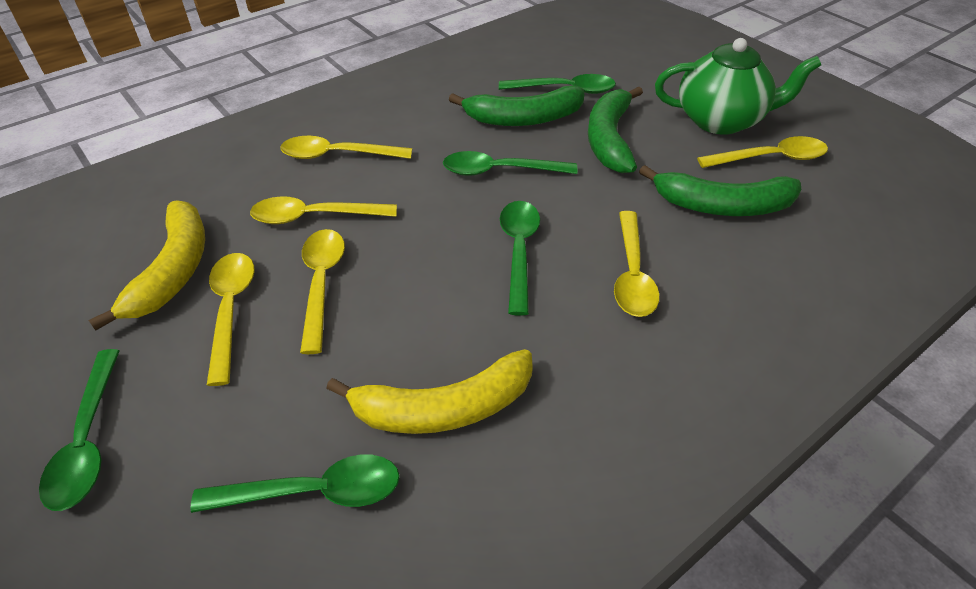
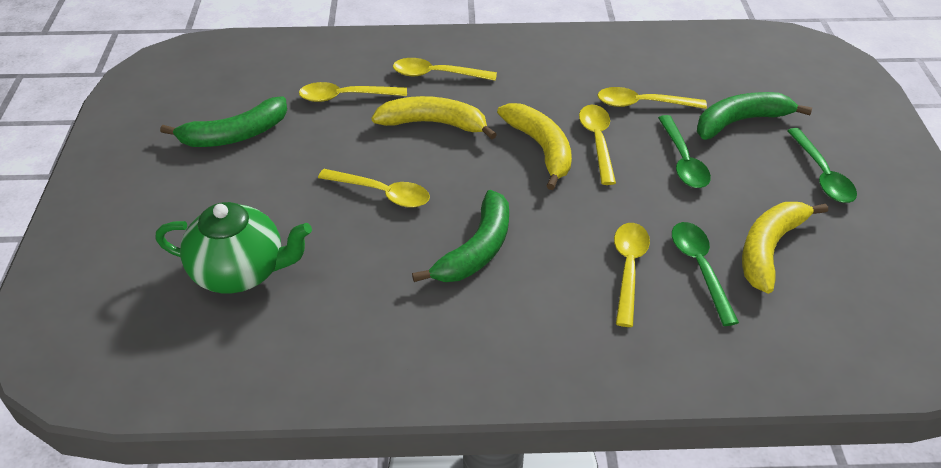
green spoon: 5 -> 3
yellow banana: 2 -> 3

